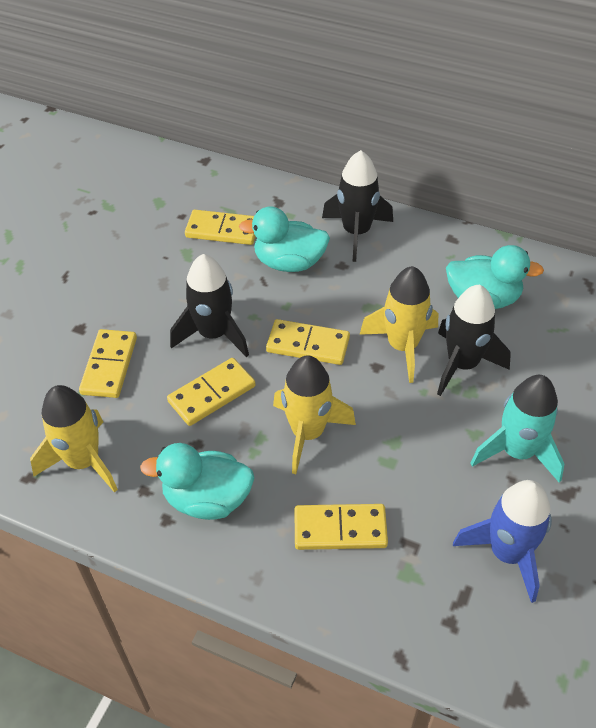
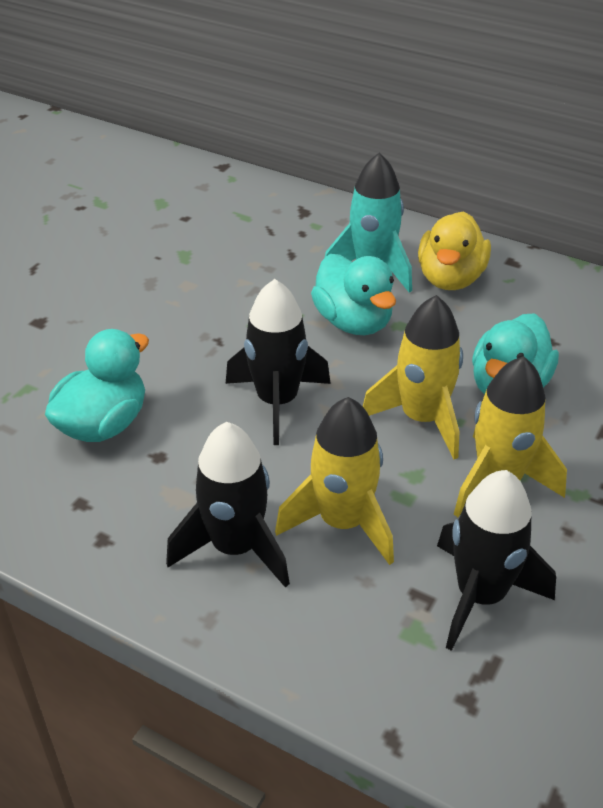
blue rocket: 1 -> 0
yellow domino: 5 -> 0
yellow duck: 0 -> 1

